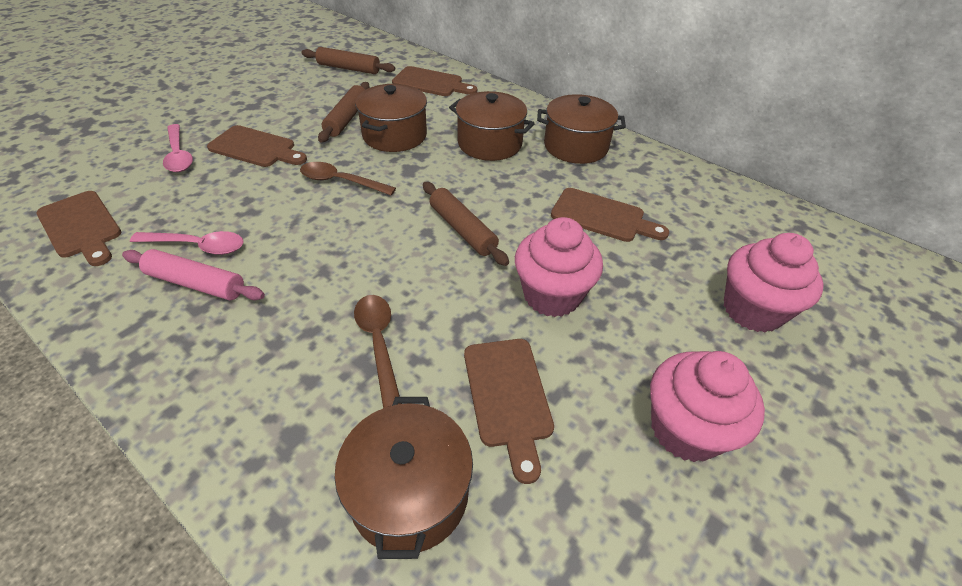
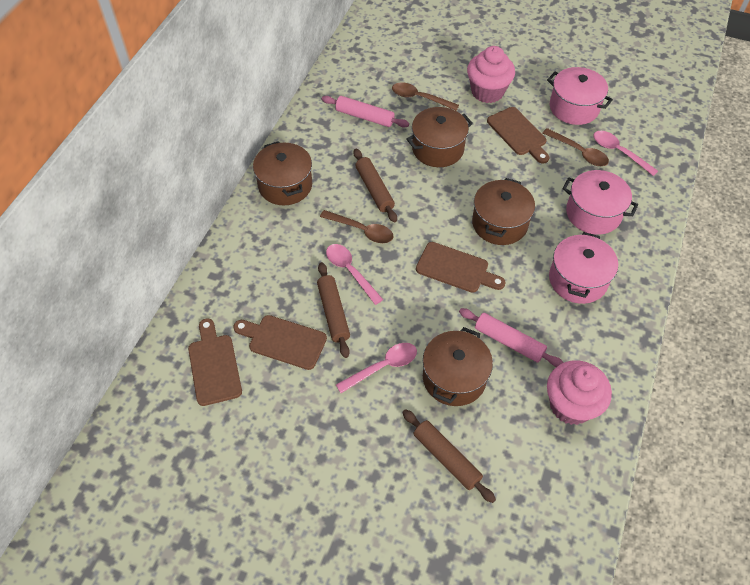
brown cutting board: 5 -> 4
brown spoon: 2 -> 3
pink cupcake: 3 -> 2
pink pot: 0 -> 3
pink rolling pin: 1 -> 2
pink spoon: 2 -> 3

